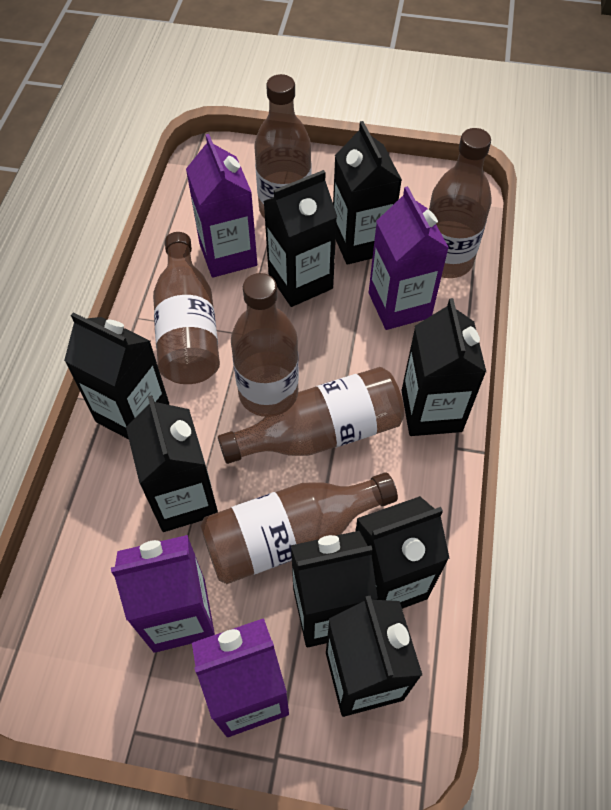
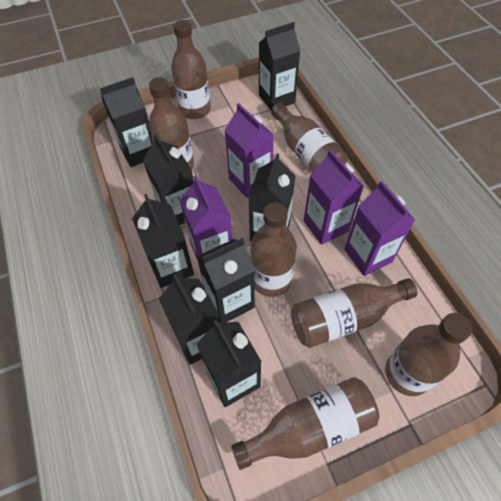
brown bottle: 6 -> 7

